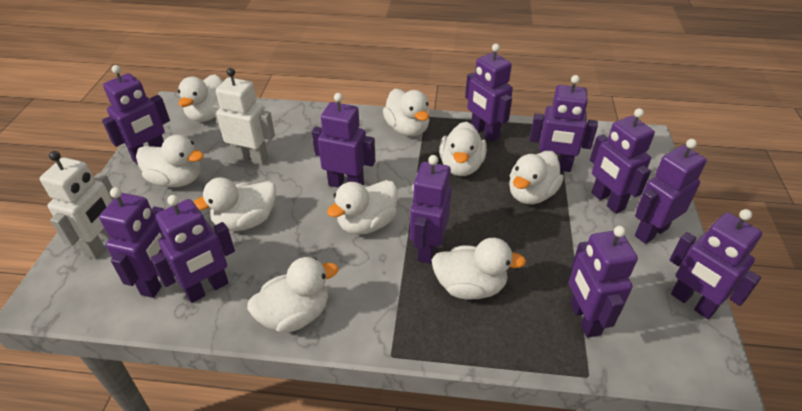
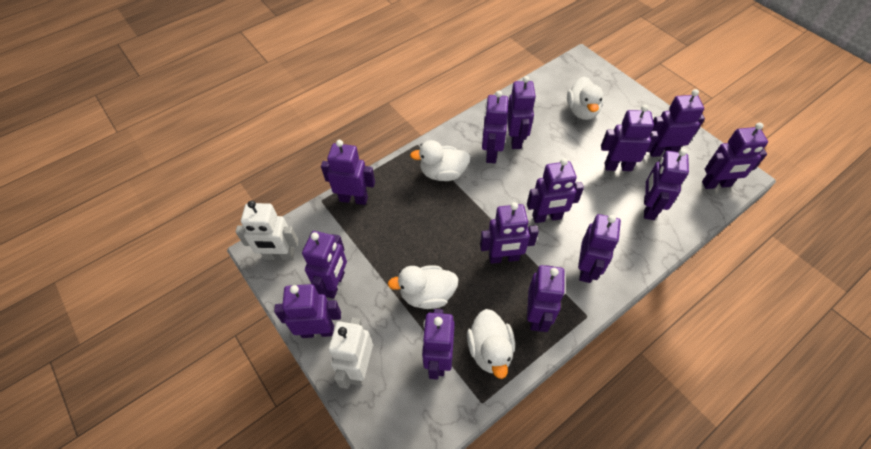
purple robot: 11 -> 14
white duck: 9 -> 4

